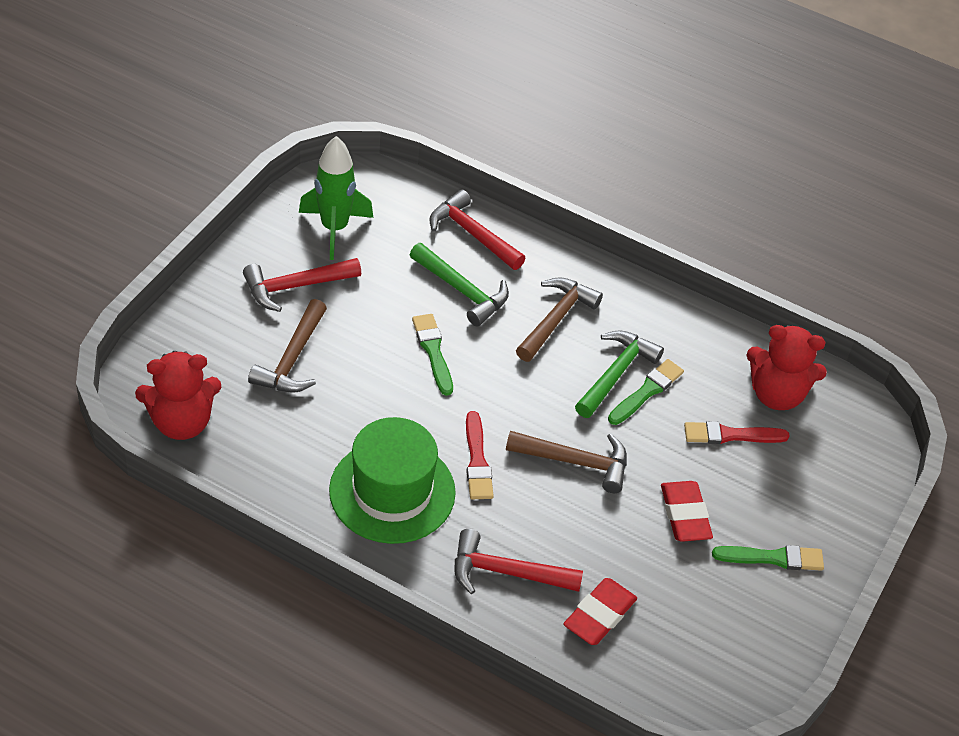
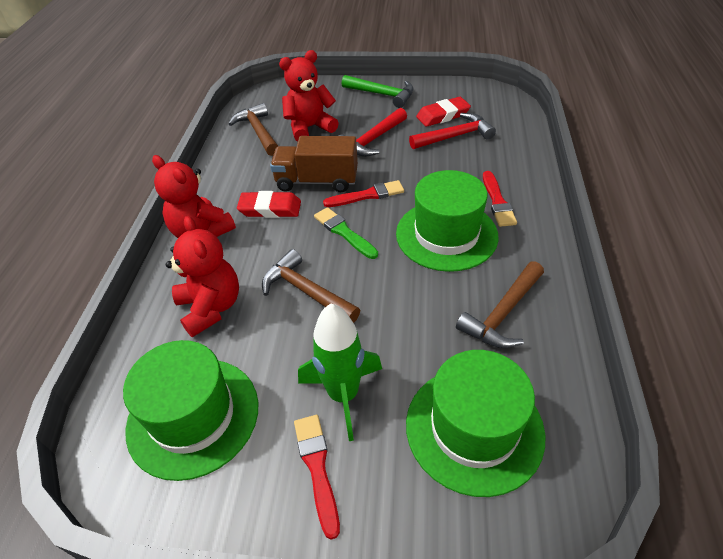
brown truck: 0 -> 1
green brush: 3 -> 1
green hammer: 2 -> 1
green hat: 1 -> 3
red brush: 2 -> 3
red hammer: 3 -> 2
red teddy bear: 2 -> 3

